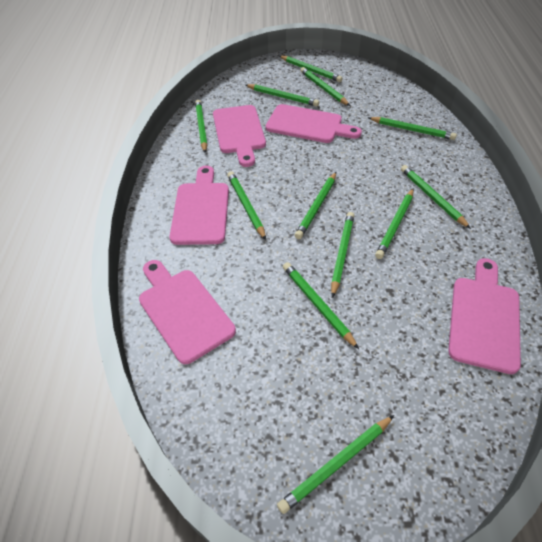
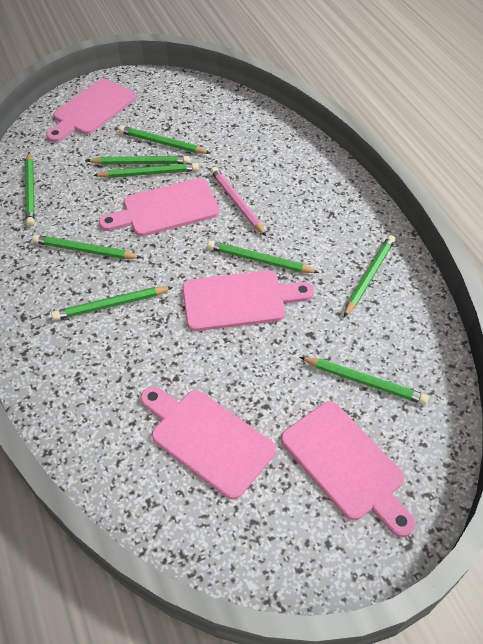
green pencil: 12 -> 9
pink pencil: 0 -> 1

